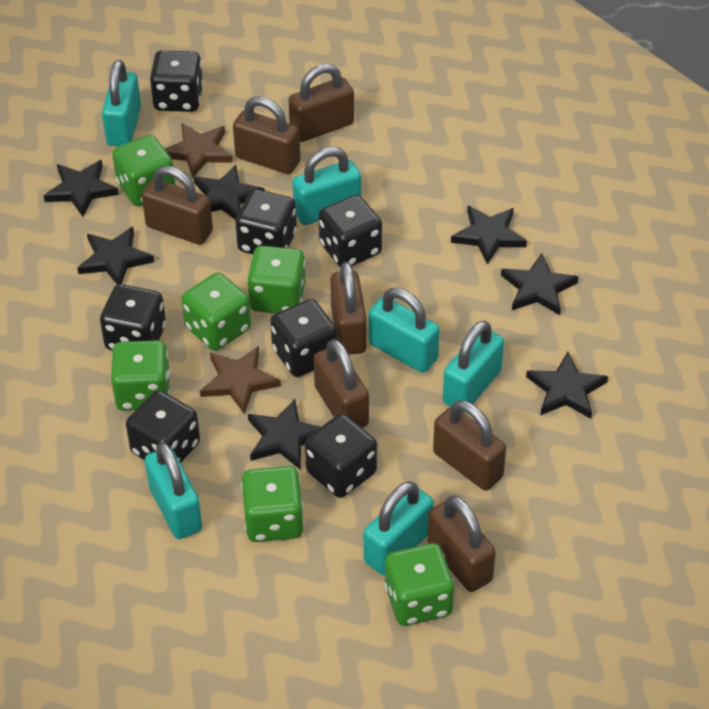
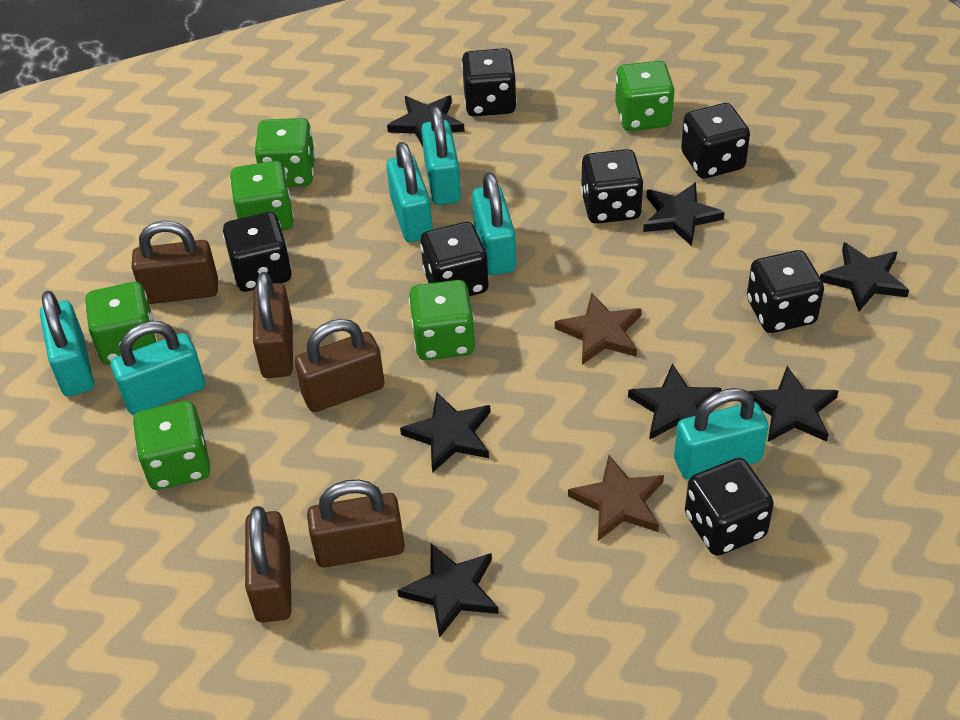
brown padlock: 7 -> 5

